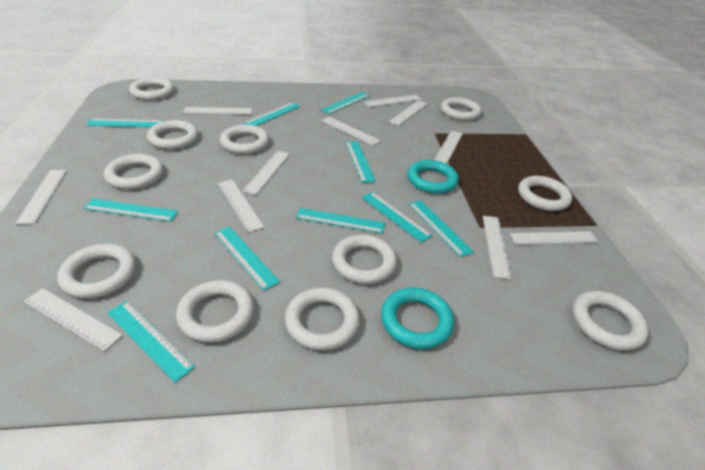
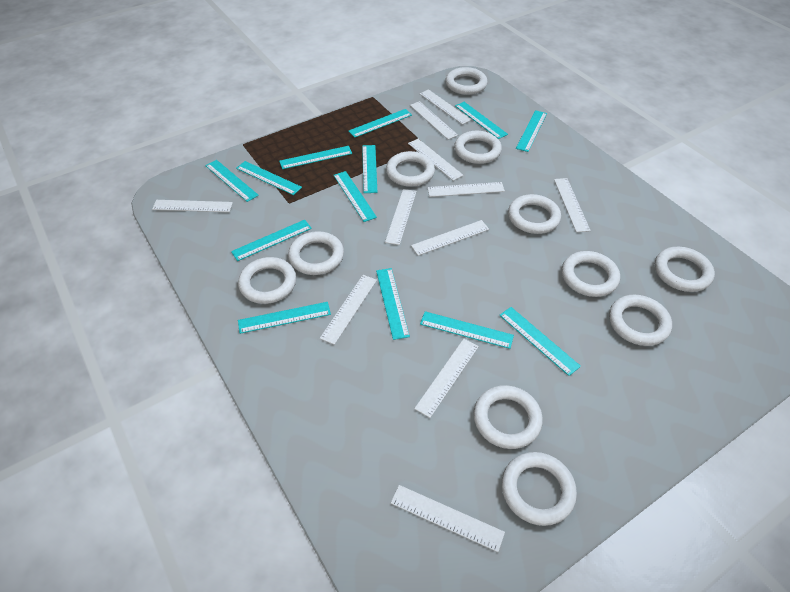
turquoise ring: 2 -> 0
turquoise ruler: 10 -> 13

